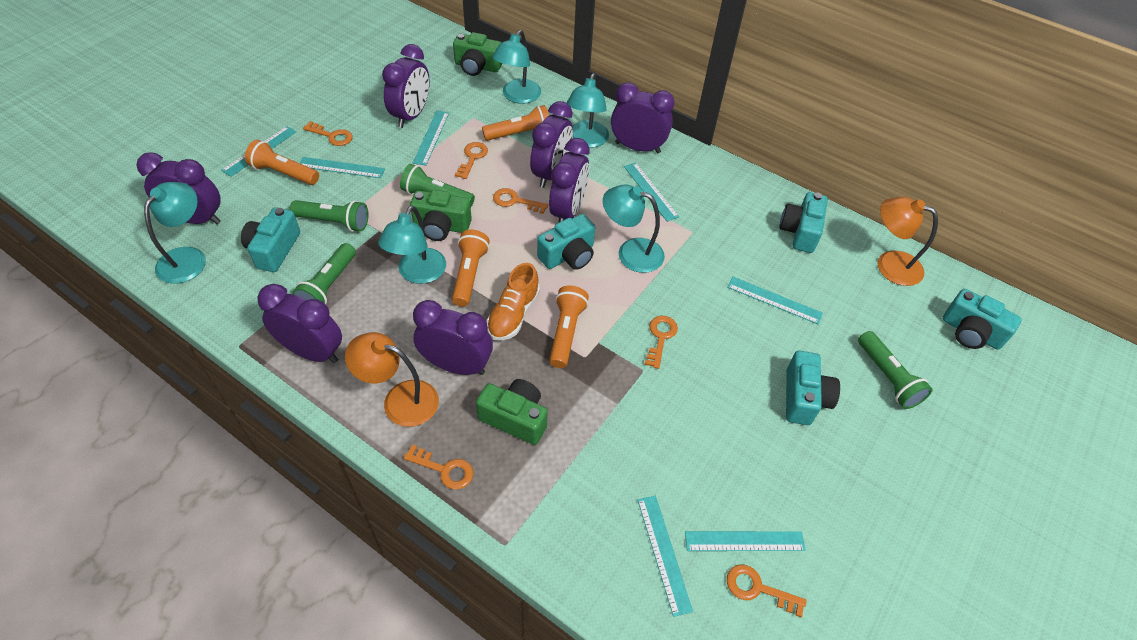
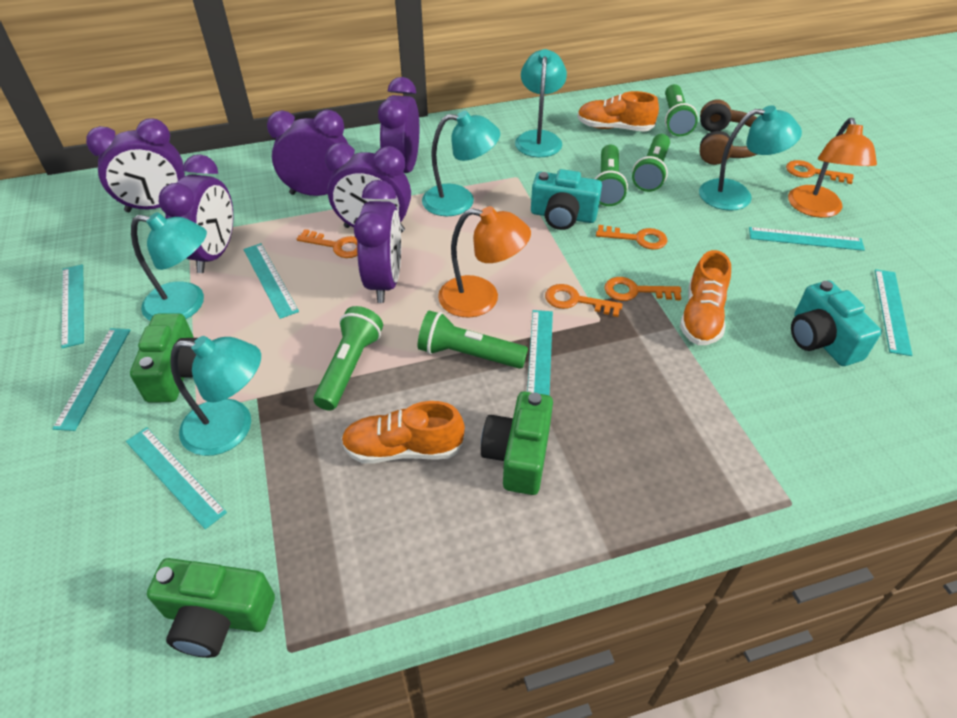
brown headphones: 0 -> 1
green flashlight: 4 -> 5
orange flashlight: 4 -> 0
orange key: 6 -> 5
orange shoe: 1 -> 3
purple clock: 7 -> 6
turquoise camera: 5 -> 2

